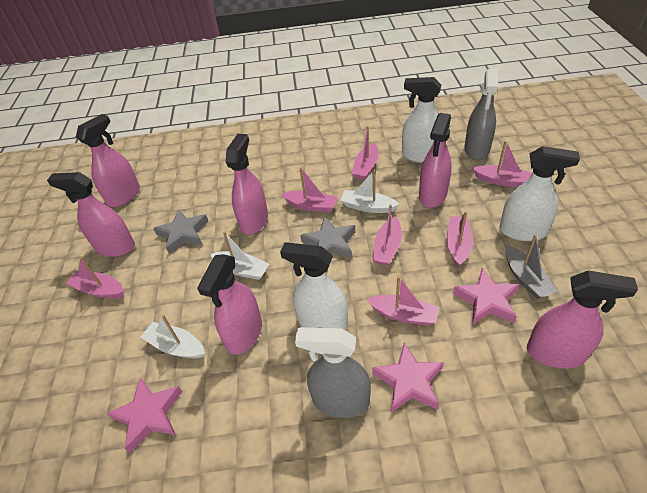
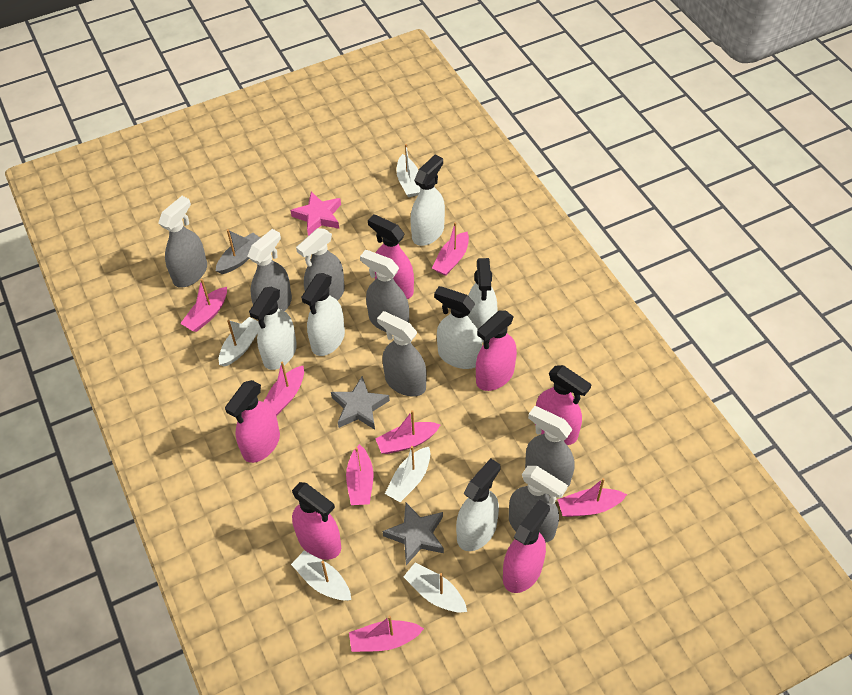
grey spray bottle: 2 -> 7
pink star: 3 -> 1
white boat: 3 -> 5
white spray bottle: 3 -> 6

